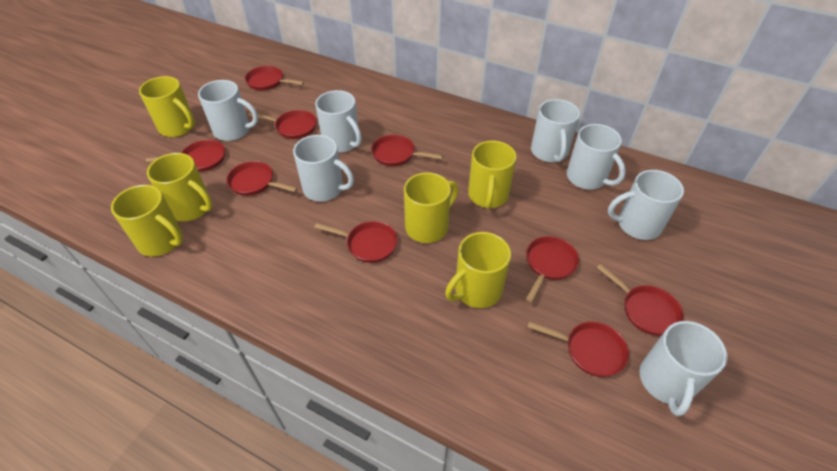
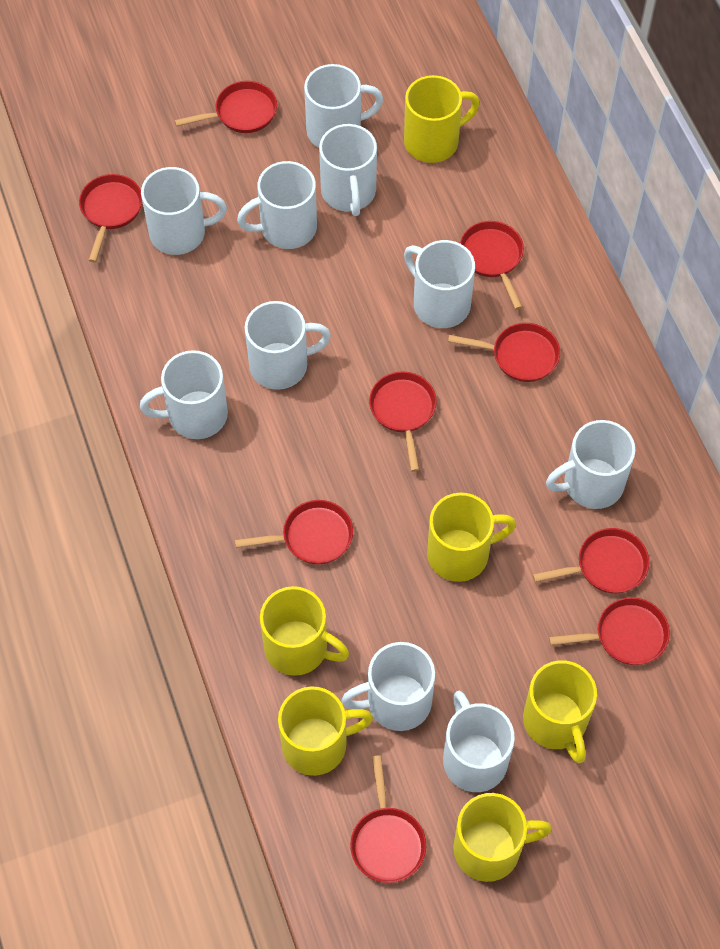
white mug: 7 -> 10

